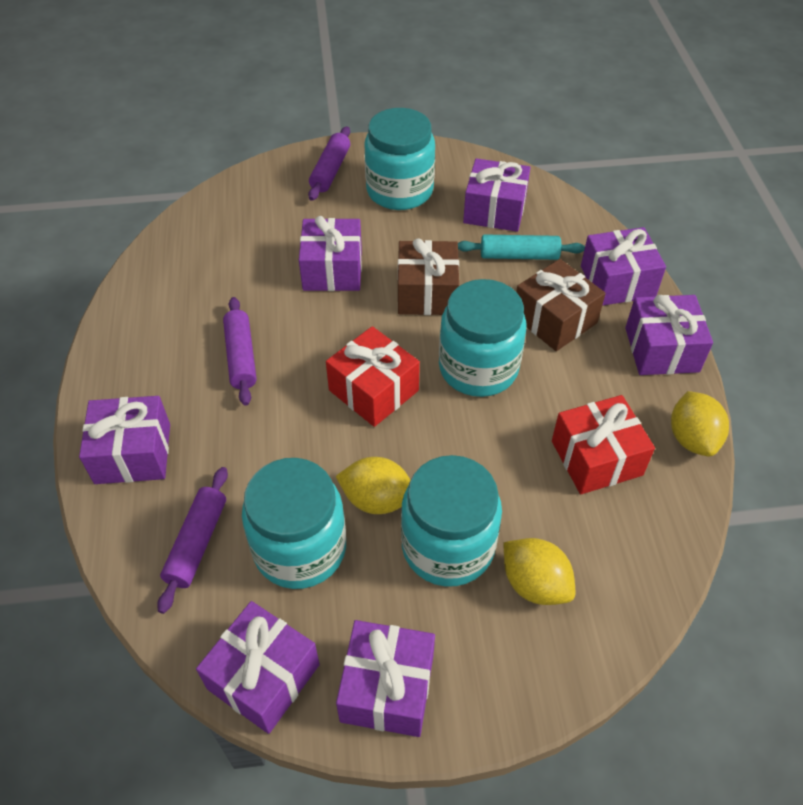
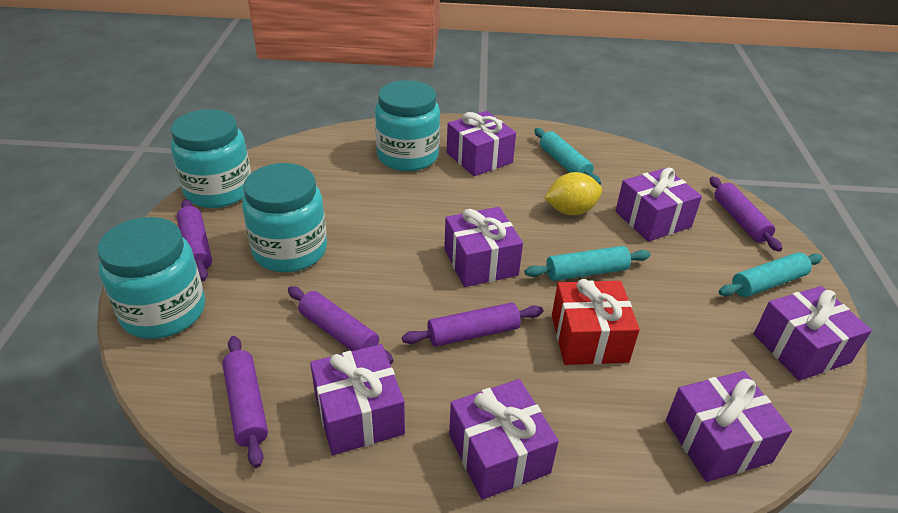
brown gift: 2 -> 0
purple rolling pin: 3 -> 5
red gift: 2 -> 1
turquoise rolling pin: 1 -> 3
yellow lemon: 3 -> 1

